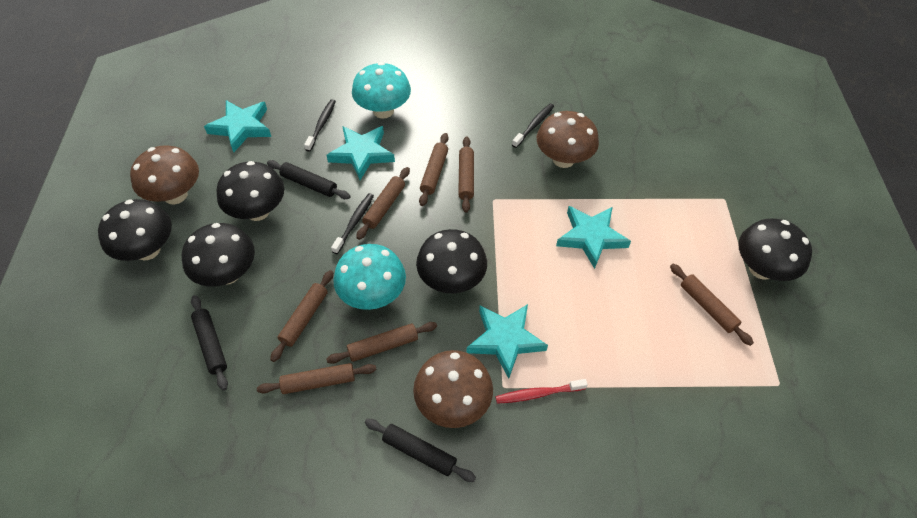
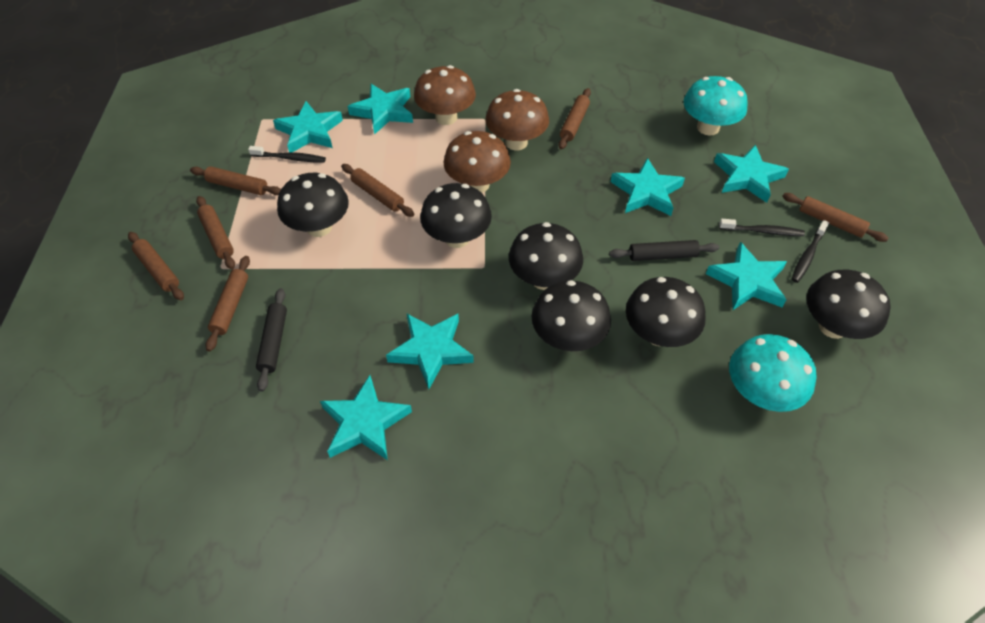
black mushroom: 5 -> 6
black rolling pin: 3 -> 2
red toothbrush: 1 -> 0
turquoise star: 4 -> 7

